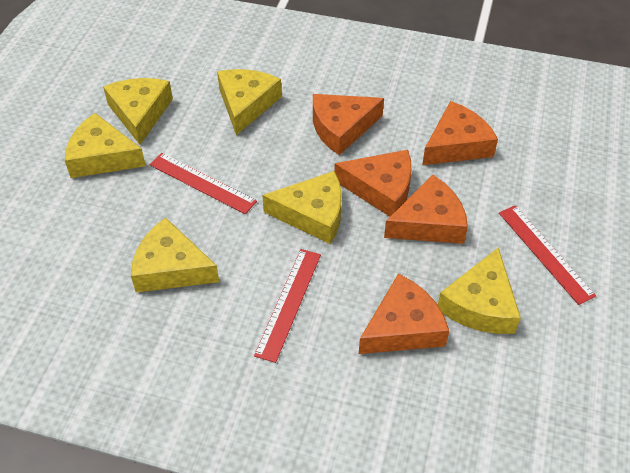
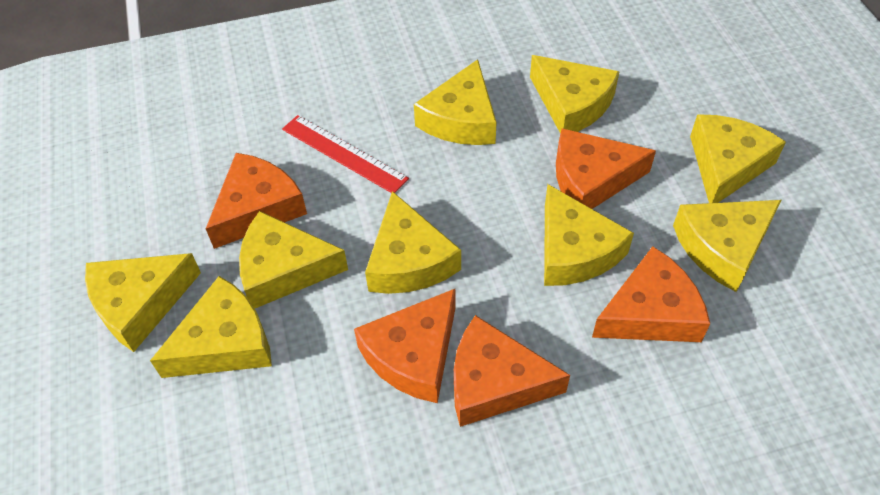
red ruler: 3 -> 1
yellow cheese: 6 -> 9

